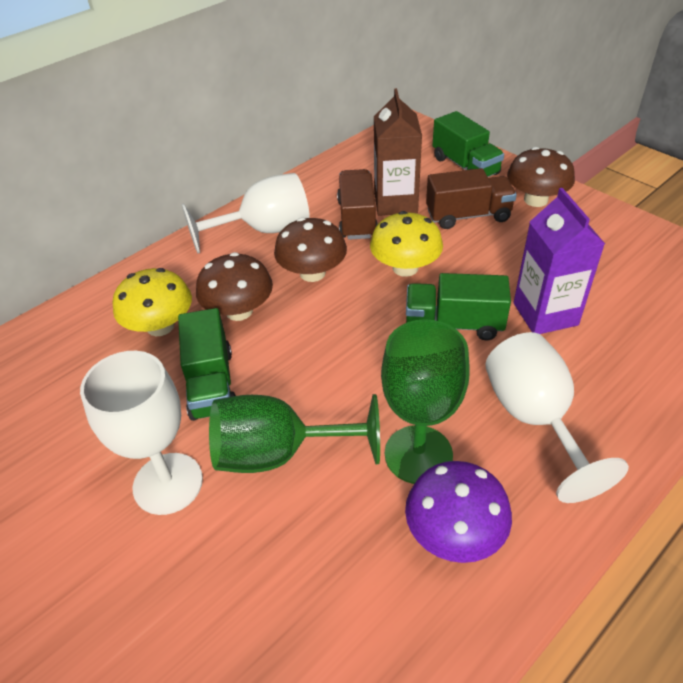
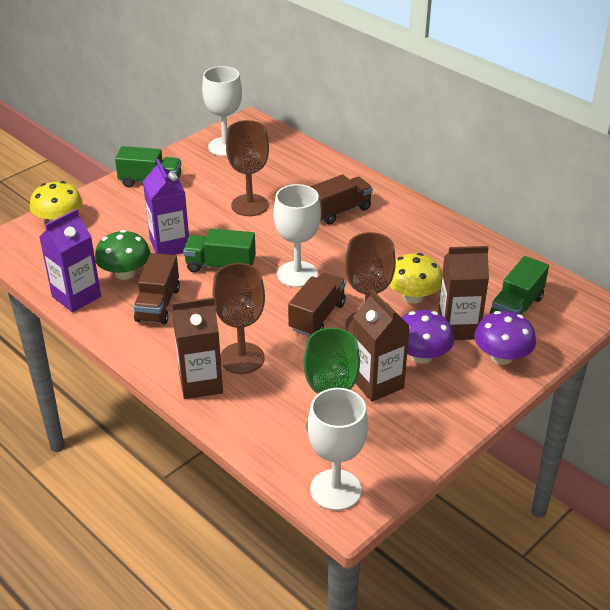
brown carton: 1 -> 3
brown goblet: 0 -> 3
brown mushroom: 3 -> 0
brown truck: 2 -> 3
green goblet: 2 -> 1
green mushroom: 0 -> 1
purple carton: 1 -> 2
purple mushroom: 1 -> 2

